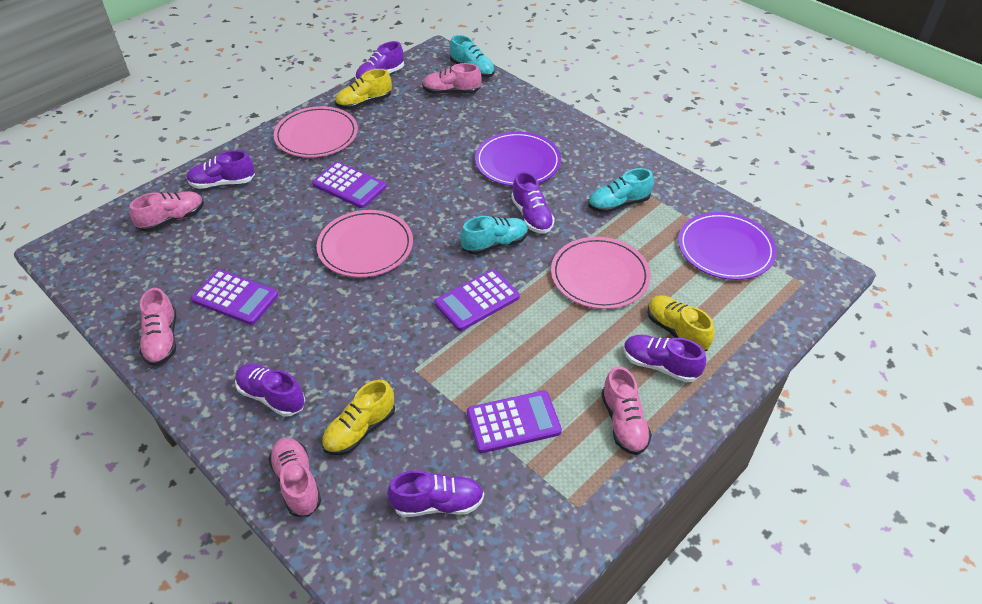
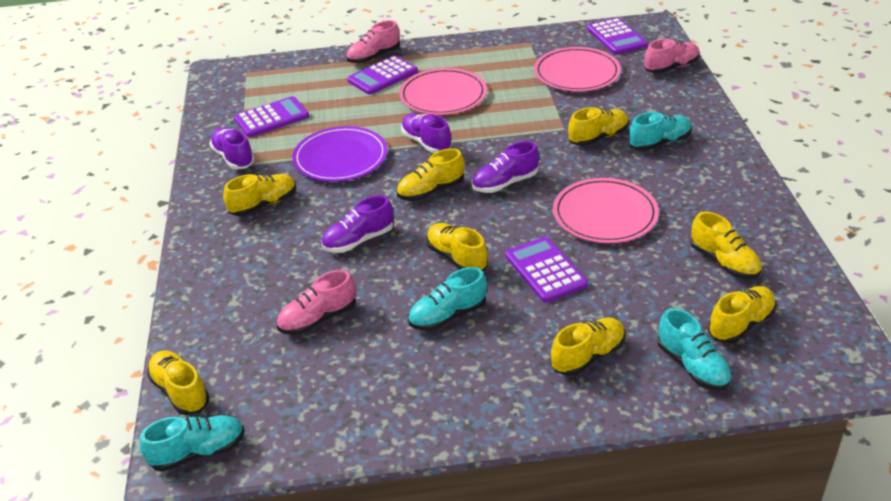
pink shoe: 5 -> 3
purple plate: 2 -> 1
purple shoe: 6 -> 4
turquoise shoe: 3 -> 4
yellow shoe: 3 -> 8

